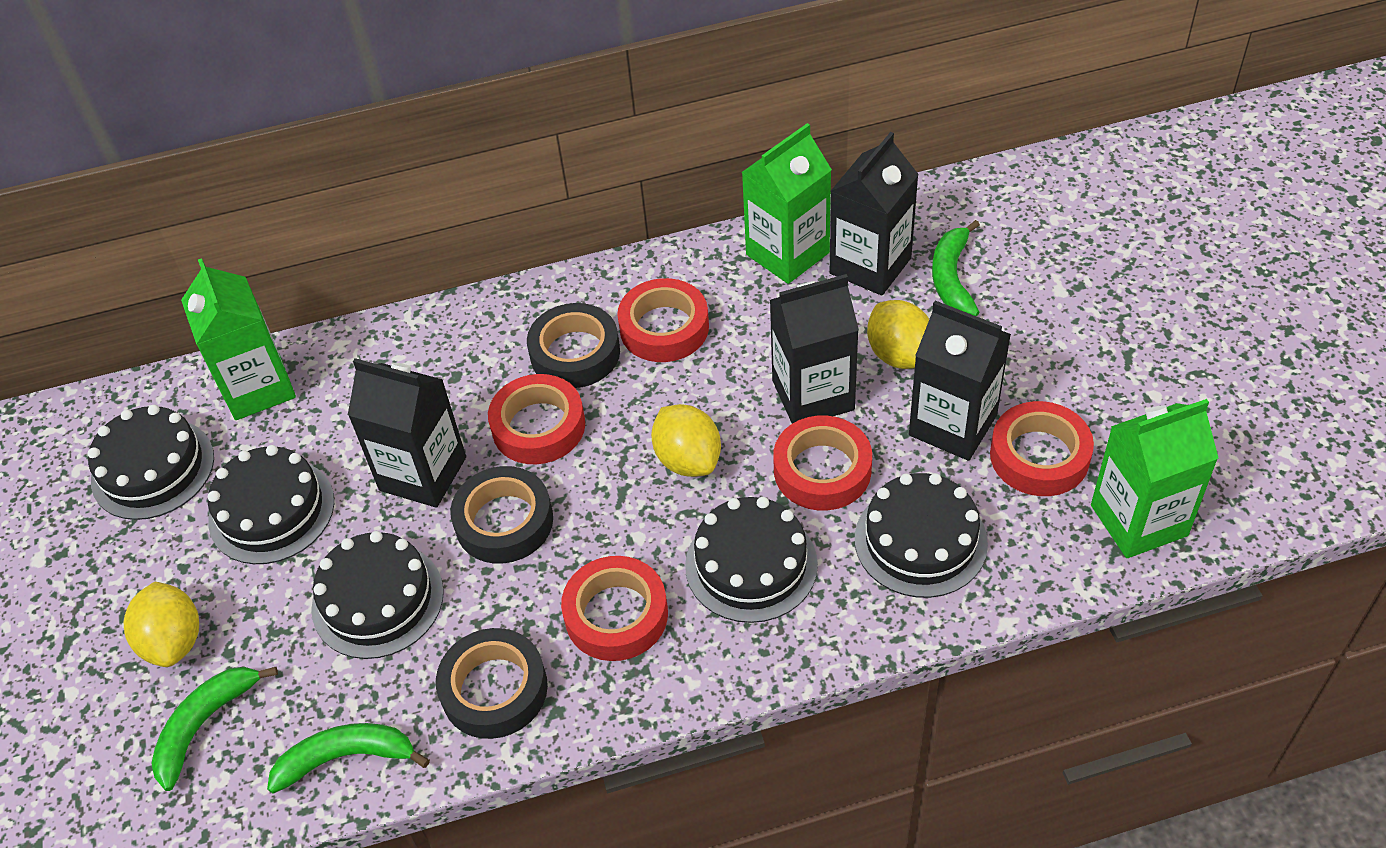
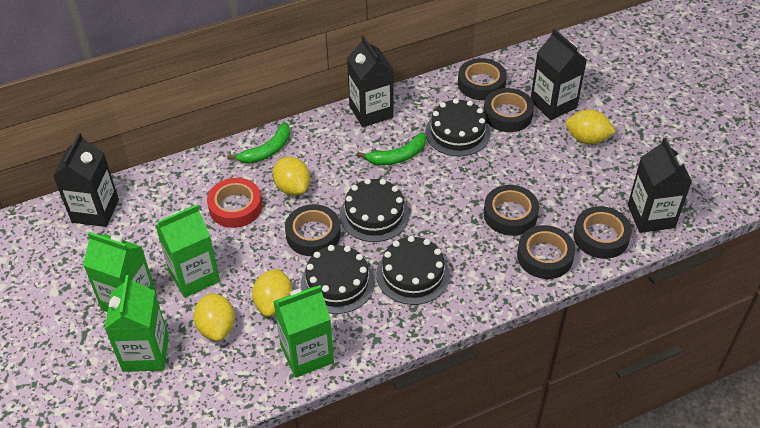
black cake: 5 -> 4
black tape: 3 -> 6
green banana: 3 -> 2
green carton: 3 -> 4
red tape: 5 -> 1
yellow lemon: 3 -> 4

